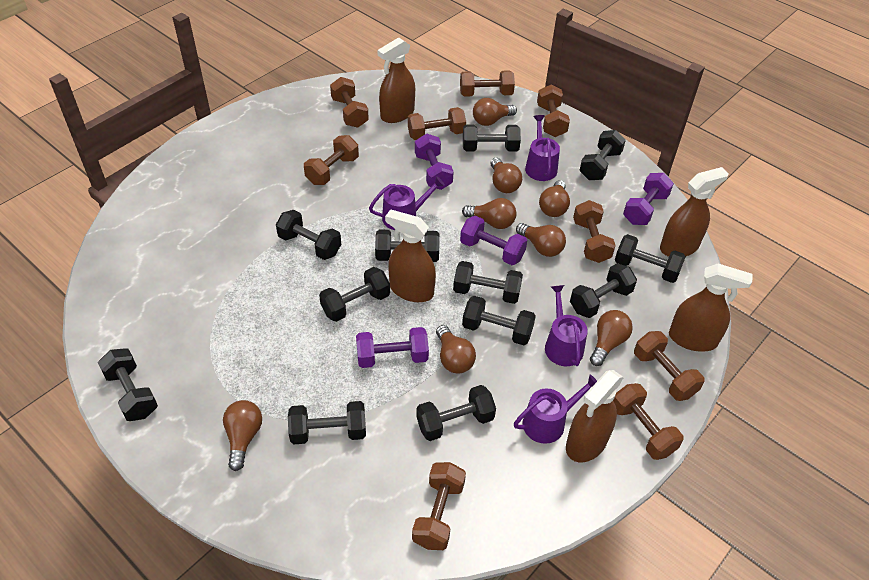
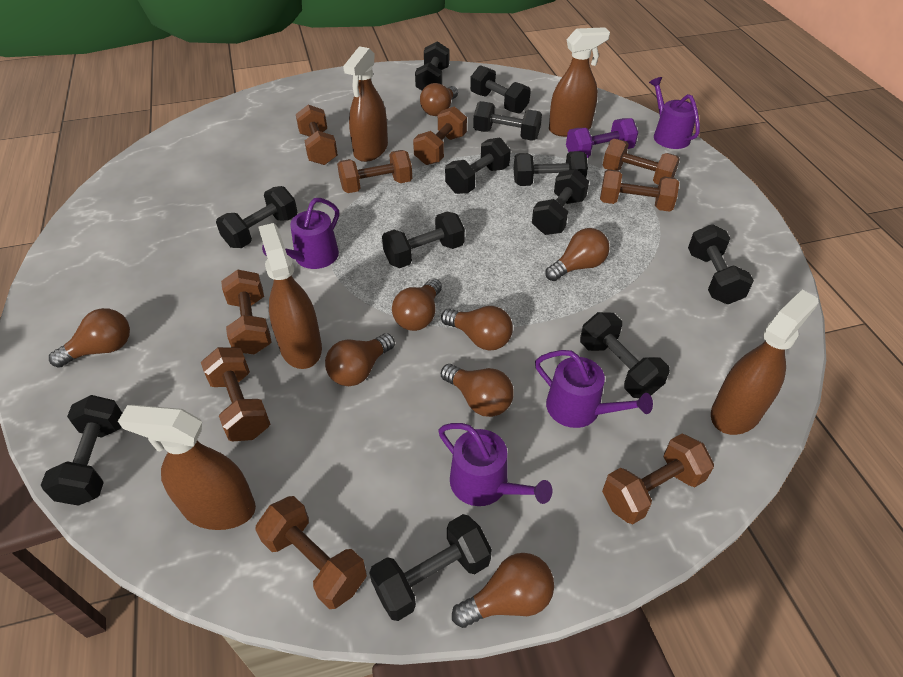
purple dumbbell: 4 -> 1

